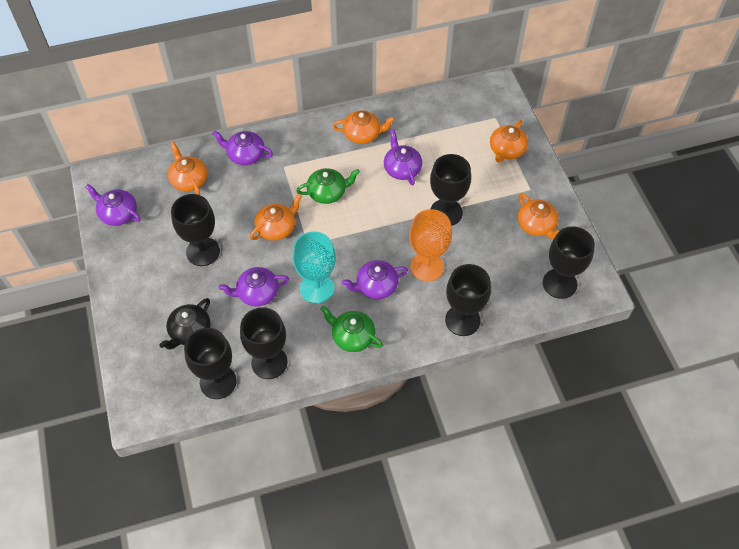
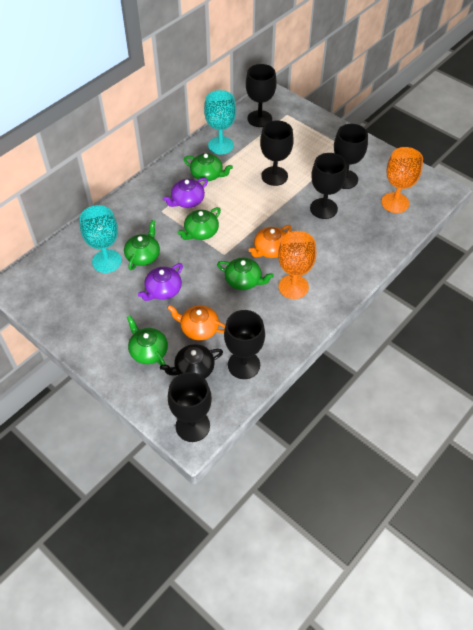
green teapot: 2 -> 5
orange goblet: 1 -> 2
orange teapot: 5 -> 2
purple teapot: 5 -> 2
turquoise goblet: 1 -> 2

